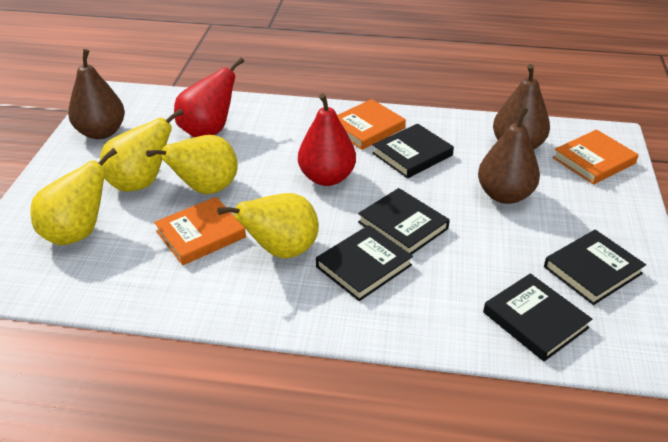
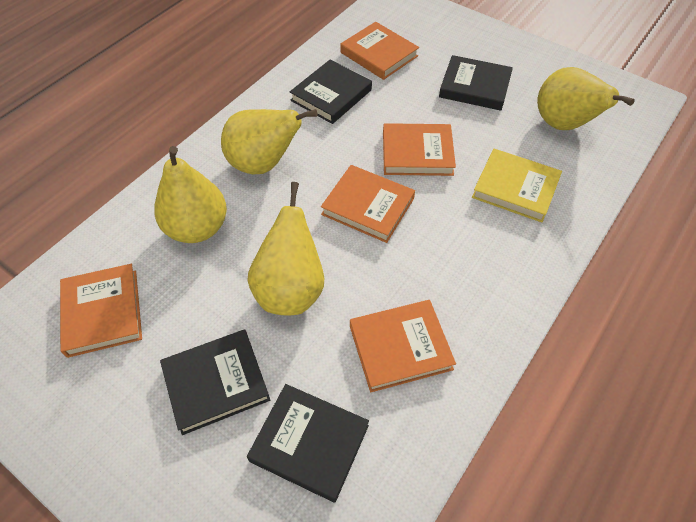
black book: 5 -> 4
brown pear: 3 -> 0
orange book: 3 -> 5
red pear: 2 -> 0
yellow book: 0 -> 1

